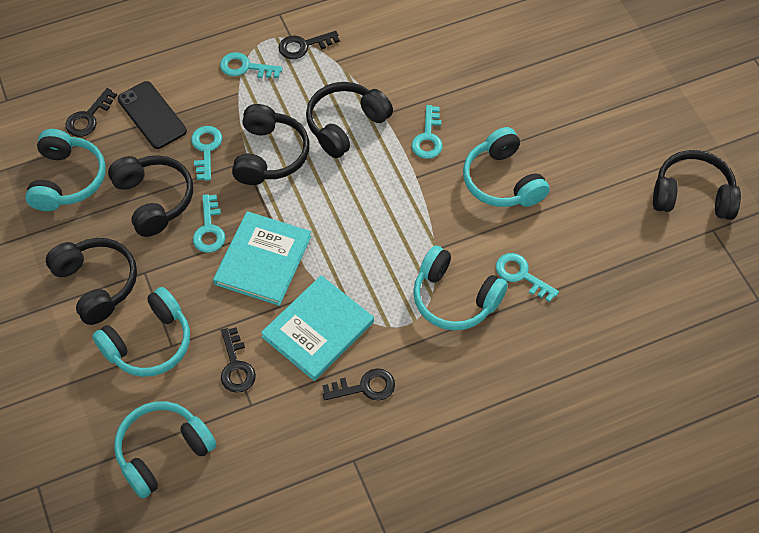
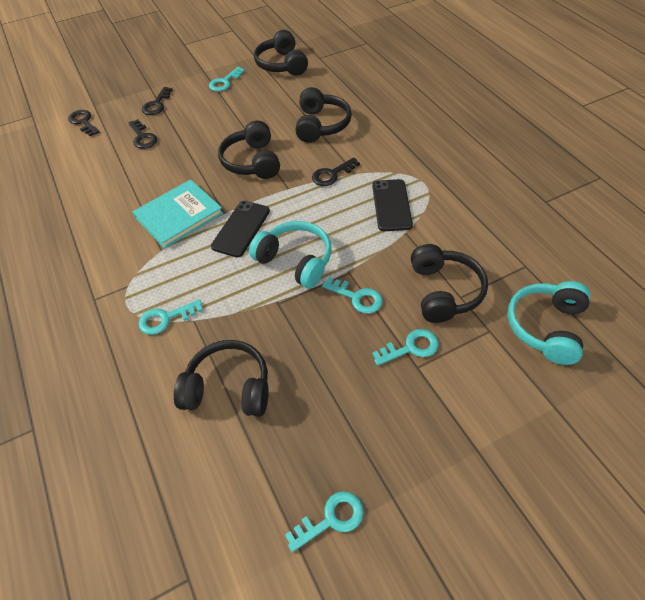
black phone: 1 -> 2
turquoise book: 2 -> 1
turquoise headphones: 5 -> 2

